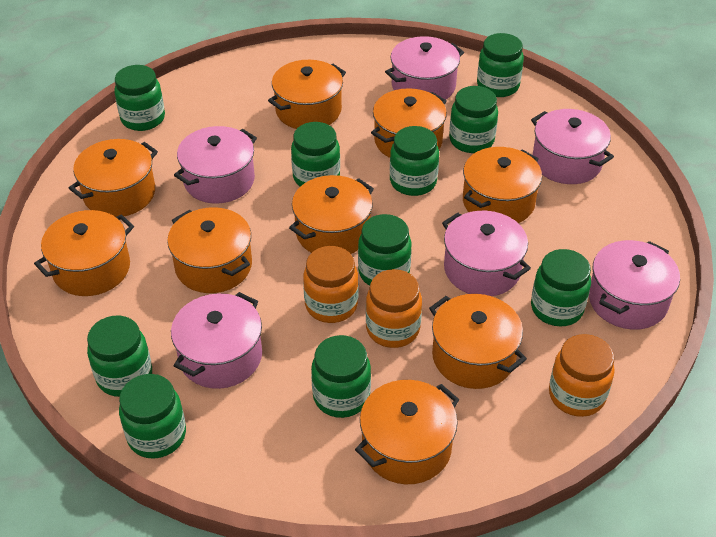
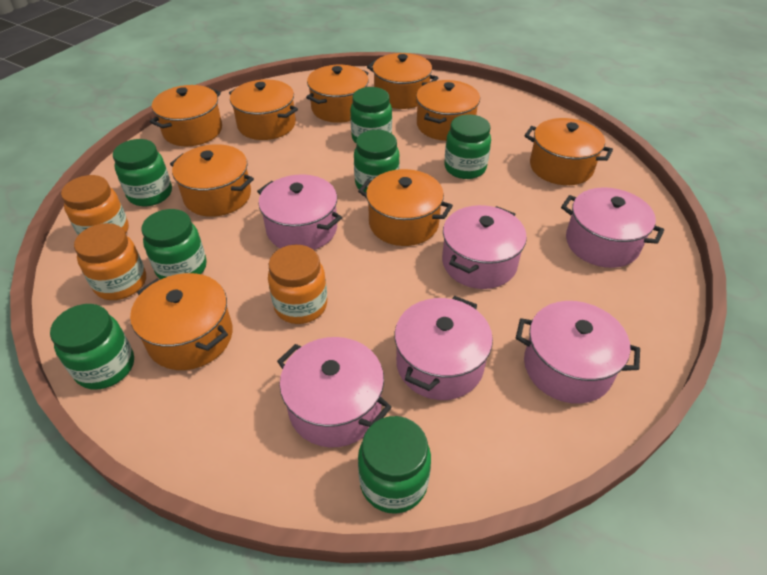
green jar: 10 -> 7

